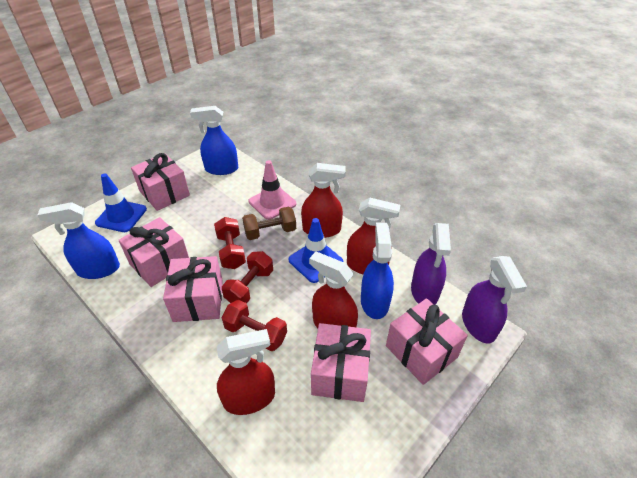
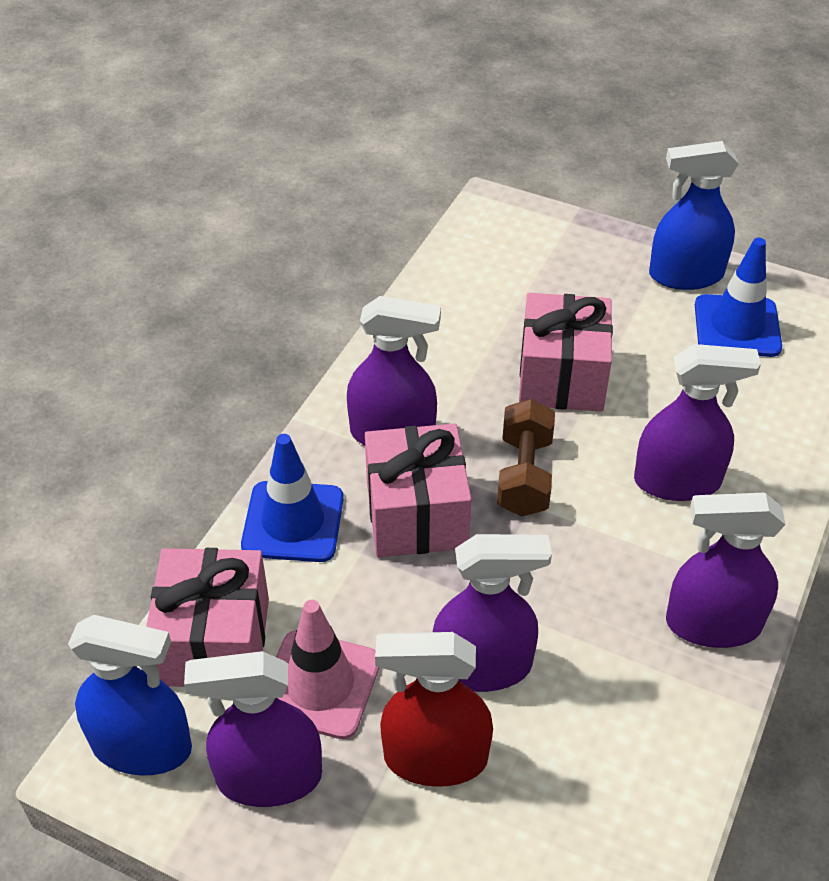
blue spray bottle: 3 -> 2
pink gift: 5 -> 3
purple spray bottle: 2 -> 5
red dumbbell: 3 -> 0
red spray bottle: 4 -> 1

